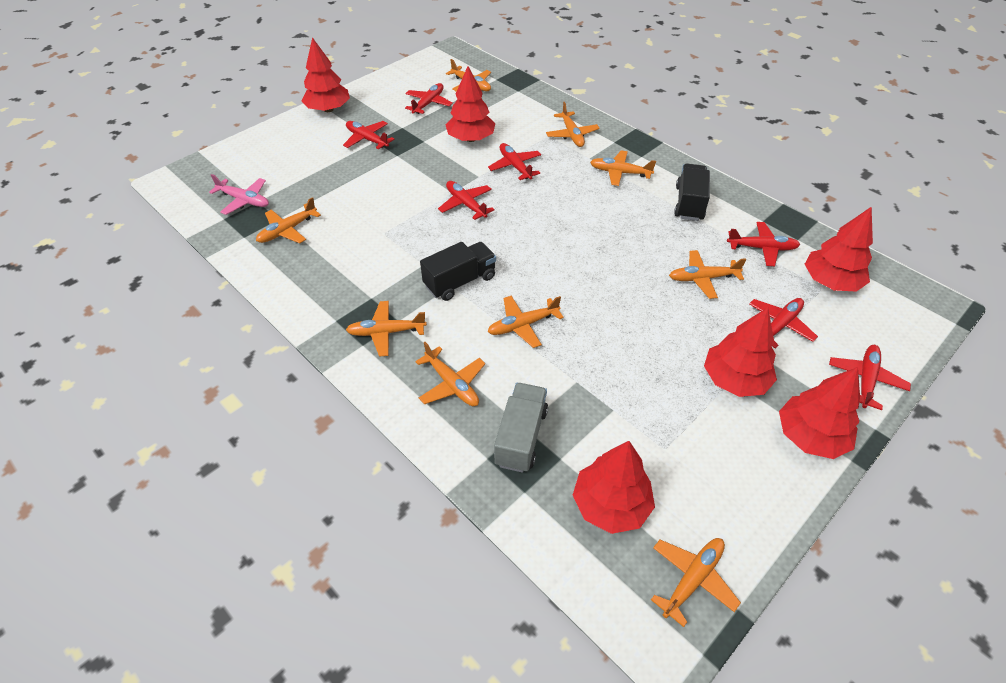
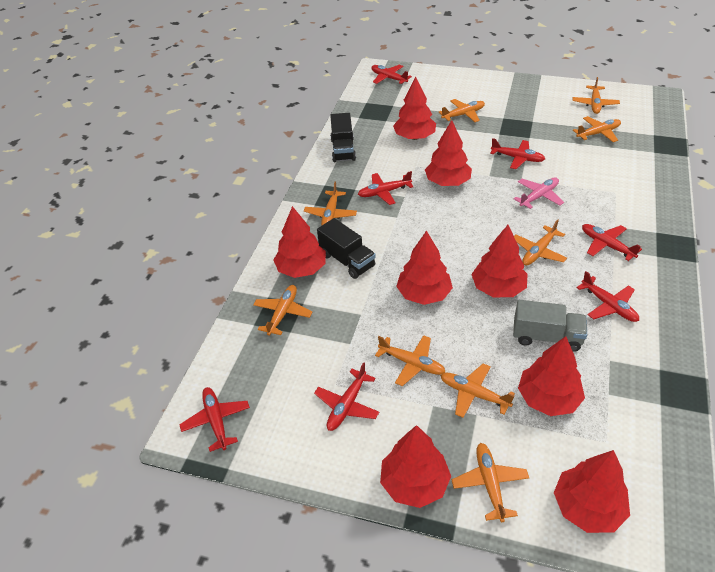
red tree: 6 -> 8

